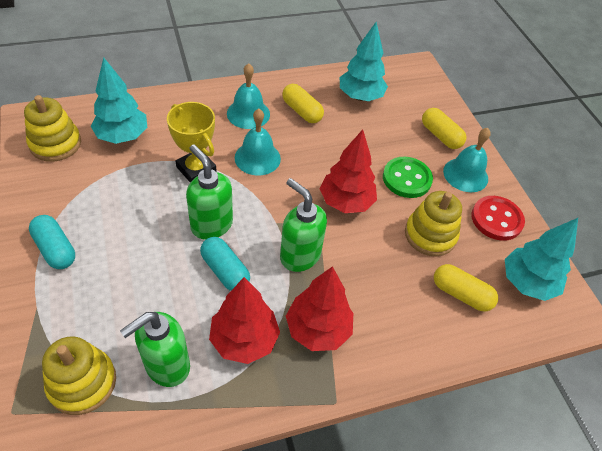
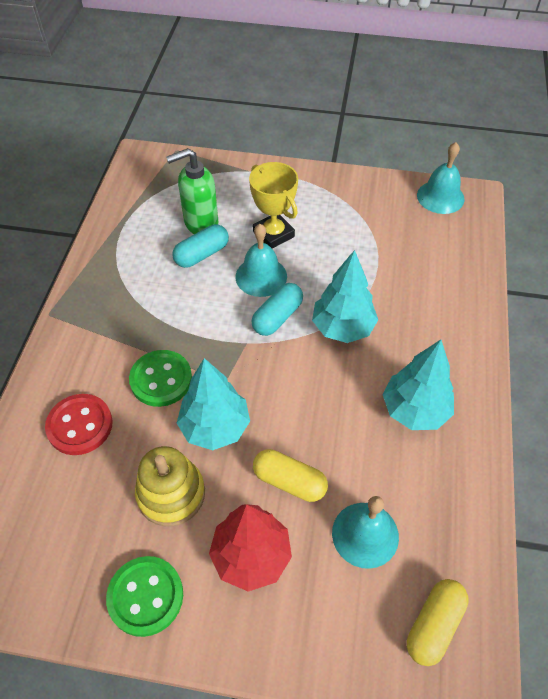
green button: 1 -> 2
green soap dispenser: 3 -> 1
red tree: 3 -> 1
yellow capsule: 3 -> 2
yellow stacking toy: 3 -> 1

